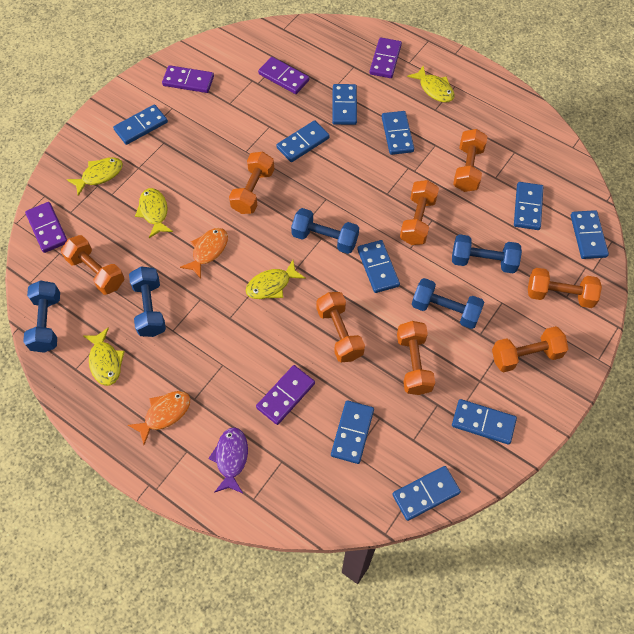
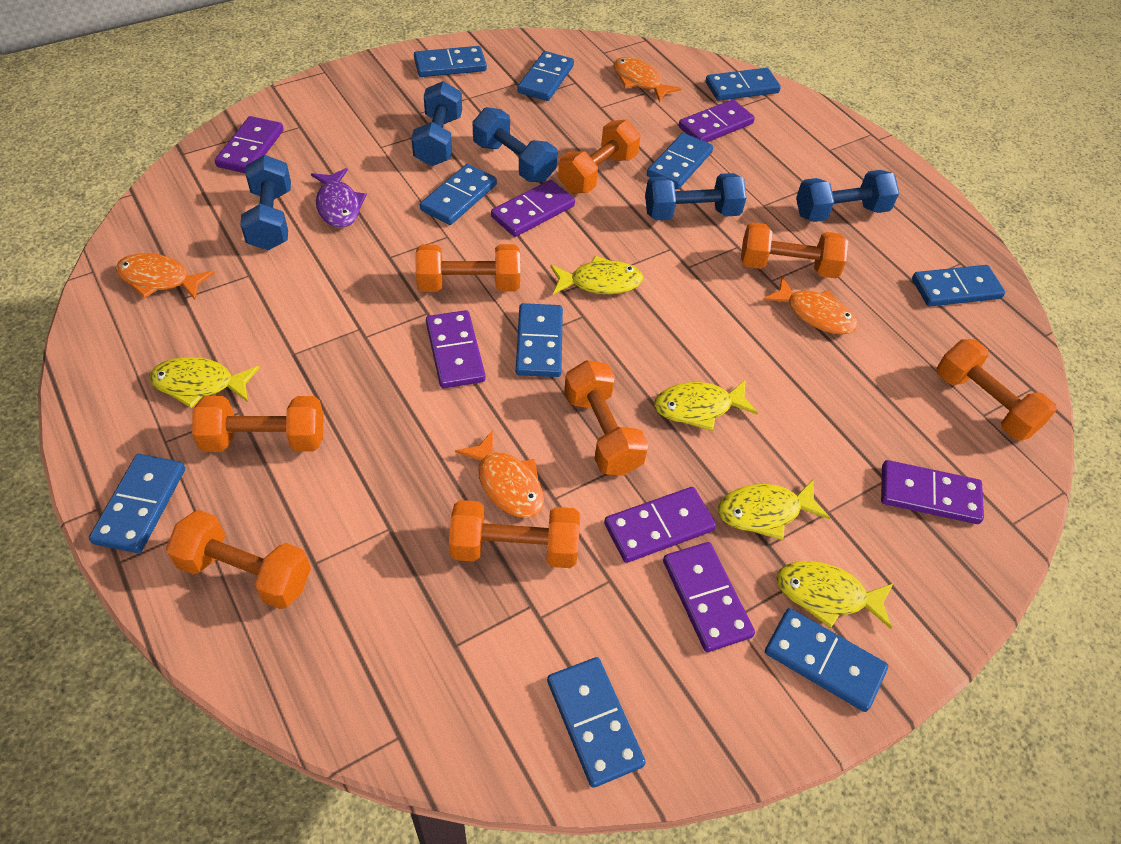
orange fish: 2 -> 4
purple domino: 5 -> 7

